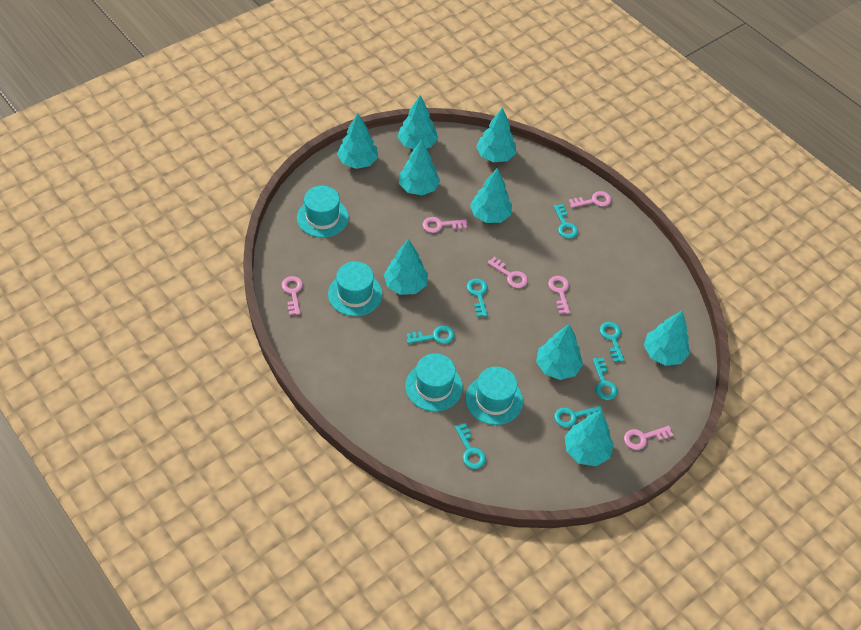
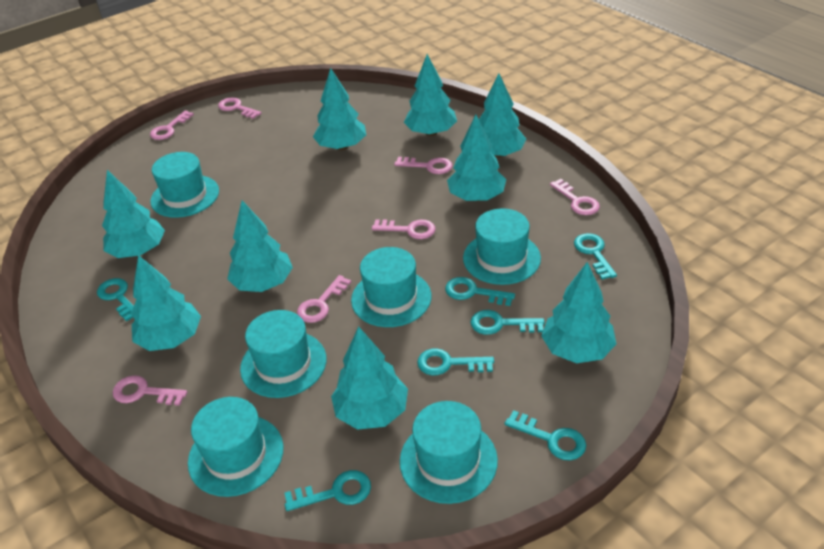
pink key: 6 -> 7
turquoise hat: 4 -> 6

